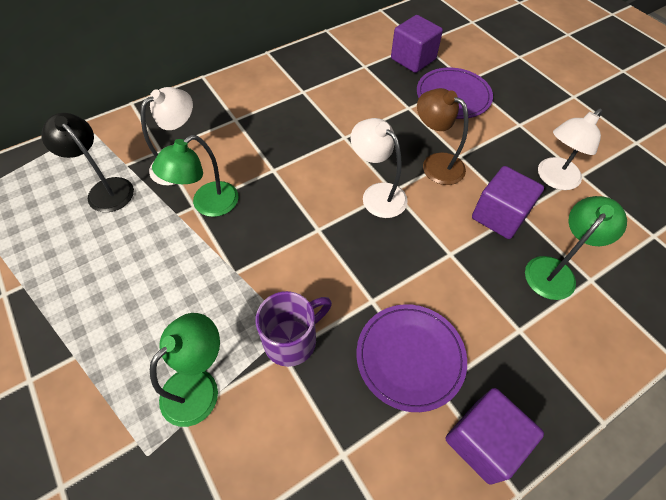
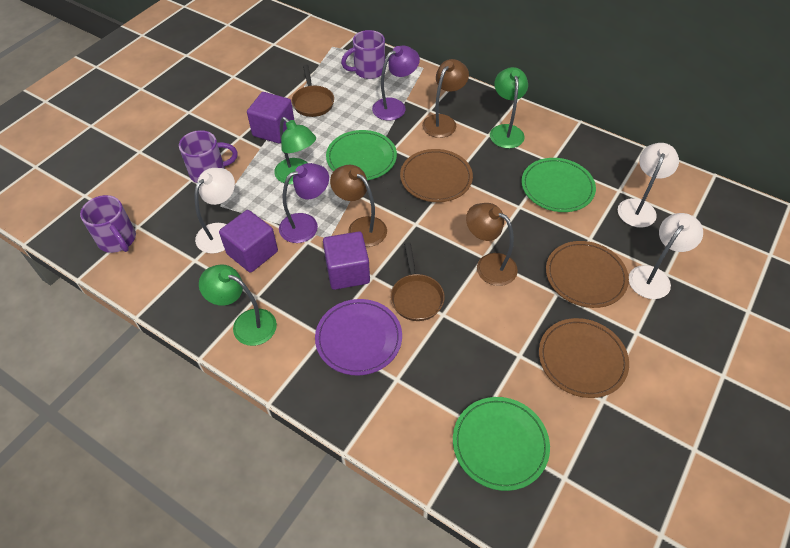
black lamp: 1 -> 0
brown lamp: 1 -> 3
brown pan: 0 -> 2
brown plate: 0 -> 3
green plate: 0 -> 3
purple lamp: 0 -> 2
purple mug: 1 -> 3
purple plate: 2 -> 1

